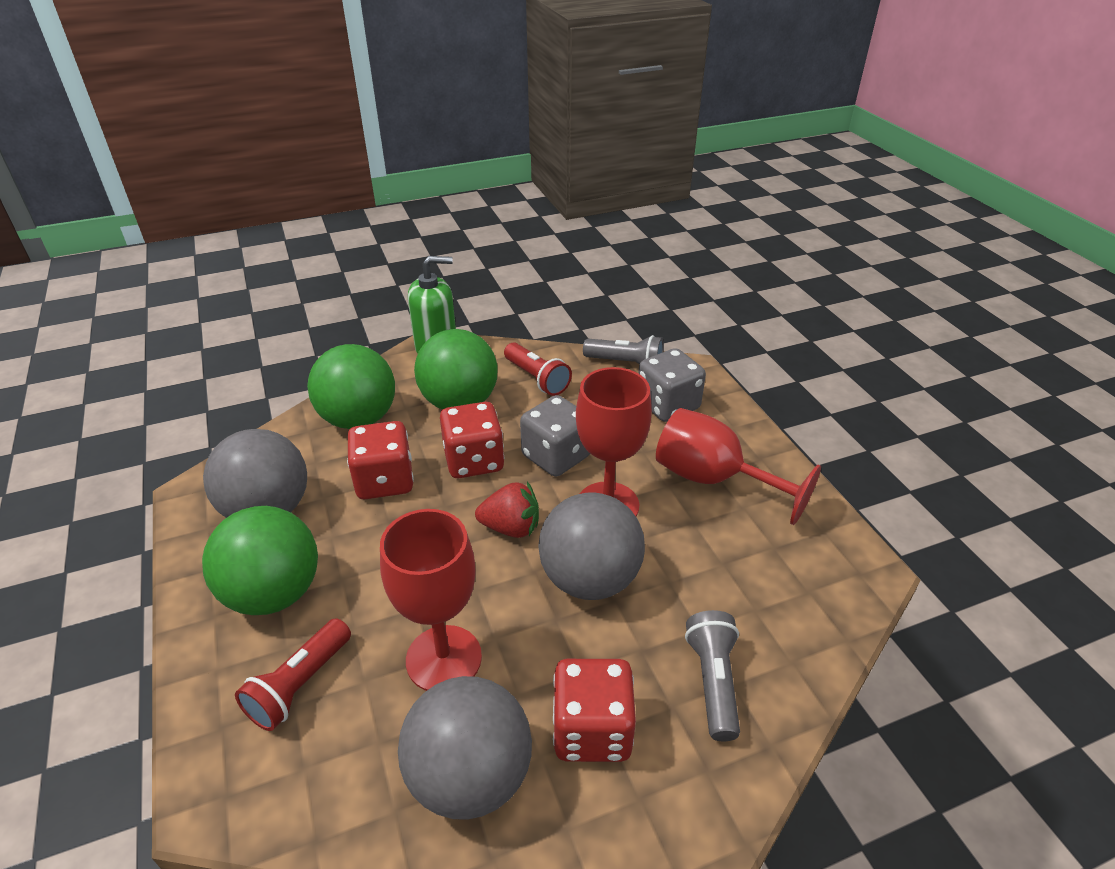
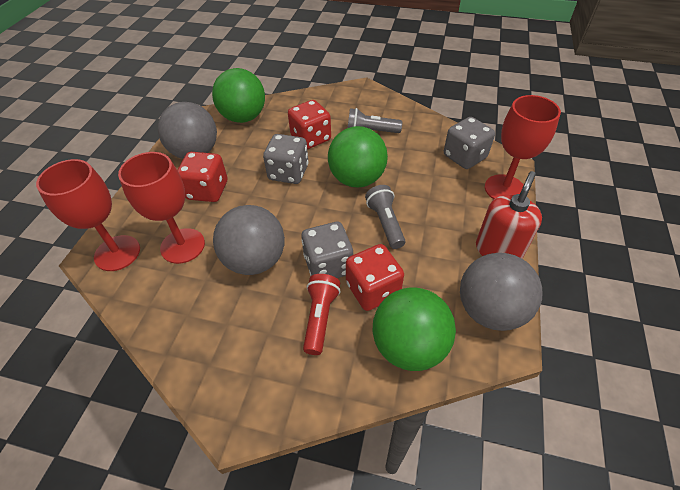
green soap dispenser: 1 -> 0
grey dice: 2 -> 3
red flashlight: 2 -> 1
red soap dispenser: 0 -> 1
red strawberry: 1 -> 0

